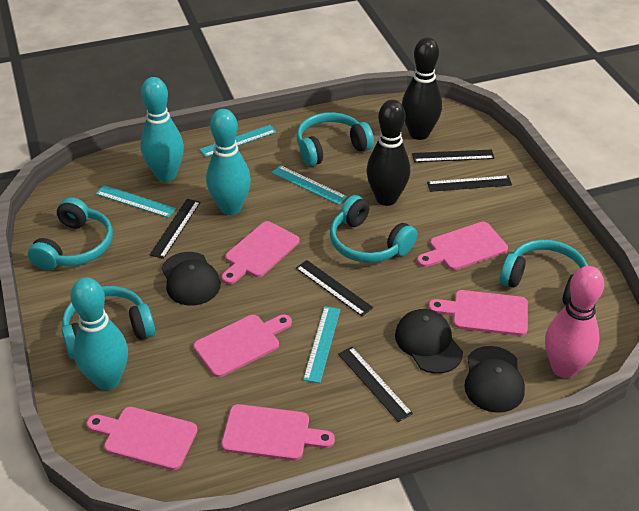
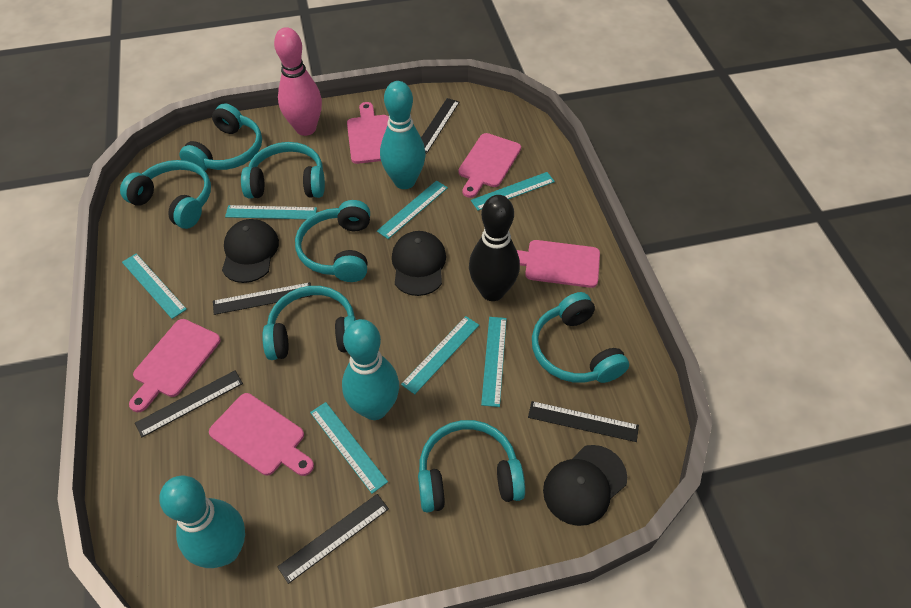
black bowling pin: 2 -> 1
pink cutting board: 6 -> 5
turquoise headphones: 5 -> 7
turquoise ruler: 4 -> 7

